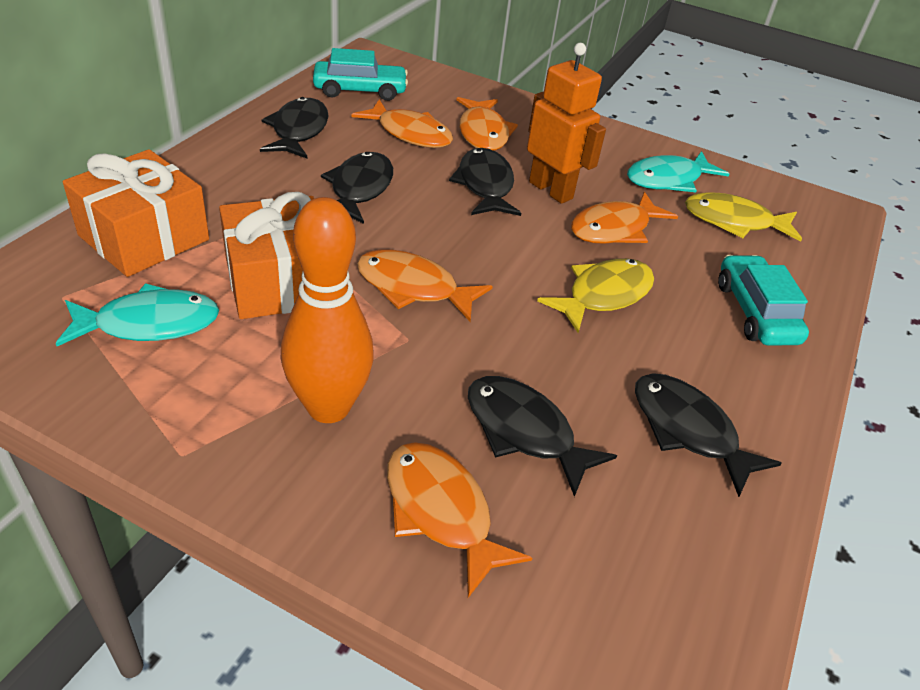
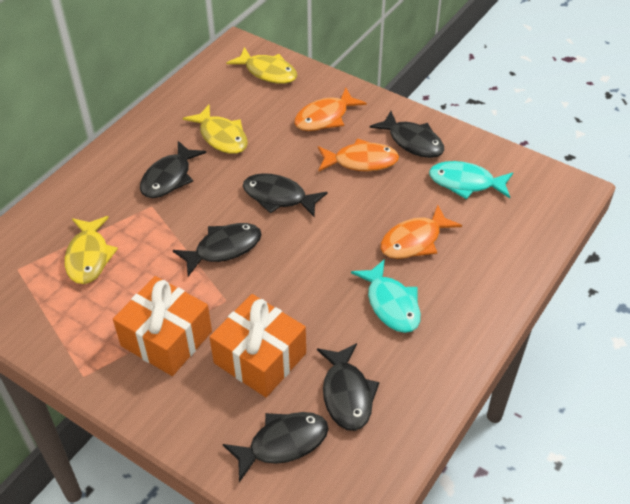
black fish: 5 -> 6
orange bowling pin: 1 -> 0
orange fish: 5 -> 3
orange robot: 1 -> 0
turquoise car: 2 -> 0
yellow fish: 2 -> 3

